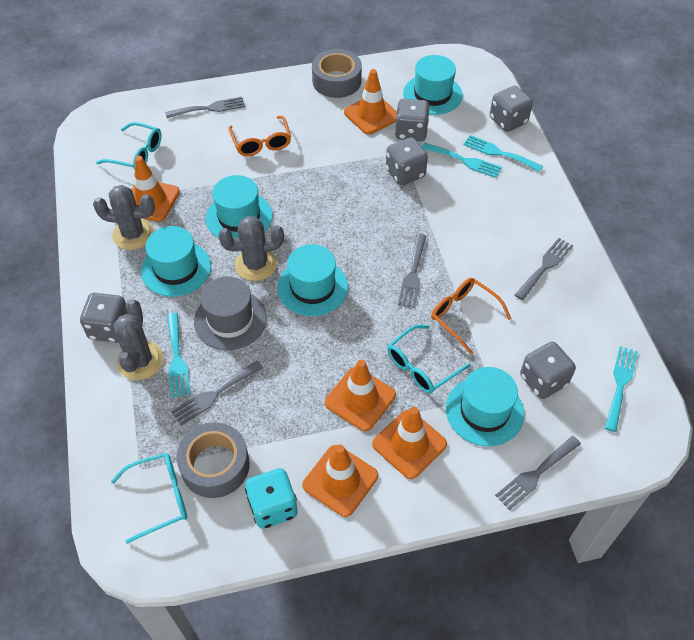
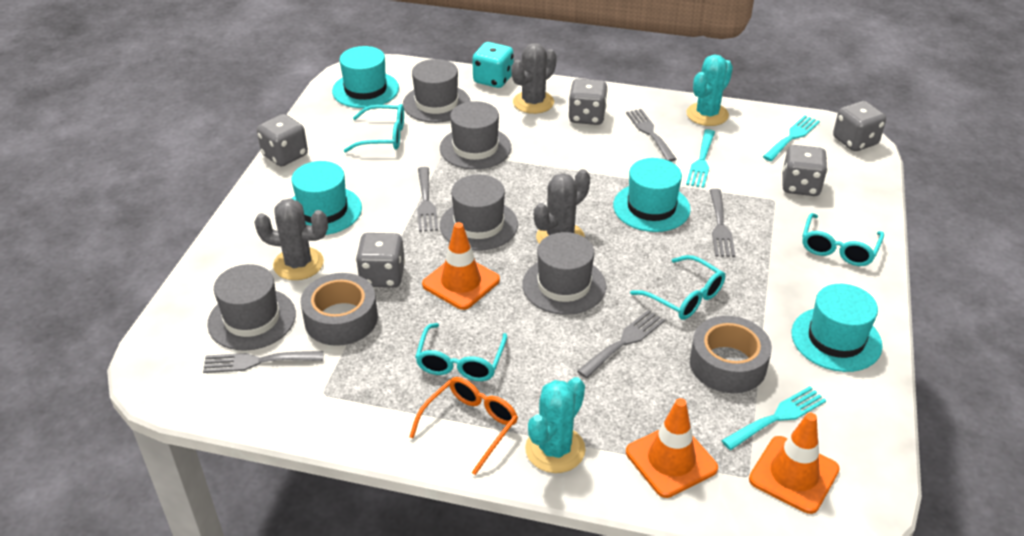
grey hat: 1 -> 5
orange glasses: 2 -> 1
orange traffic cone: 5 -> 3
turquoise cactus: 0 -> 2
turquoise fork: 4 -> 3
turquoise glasses: 3 -> 4
turquoise hat: 5 -> 4

